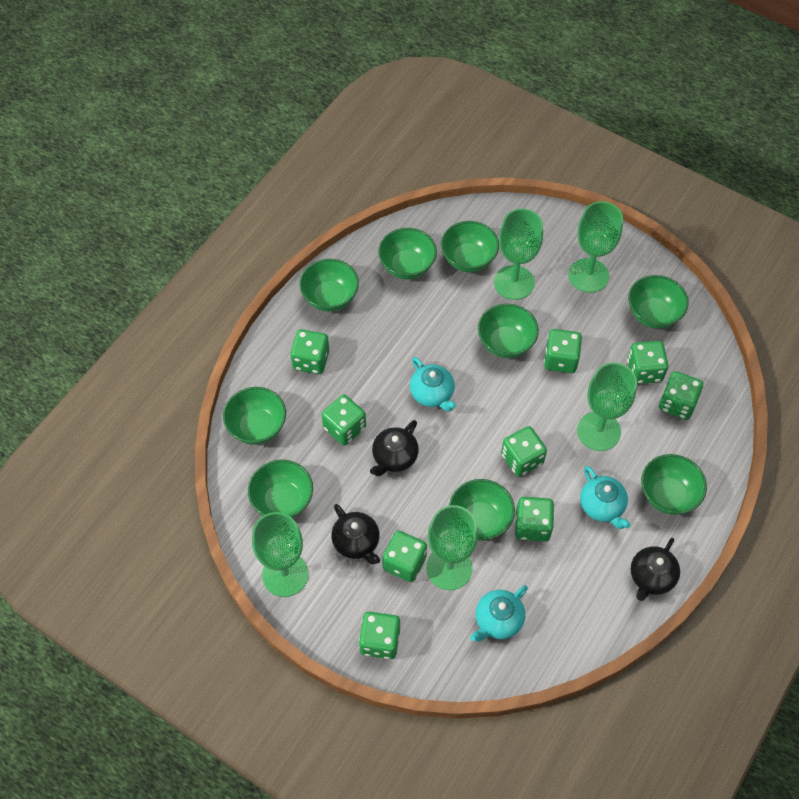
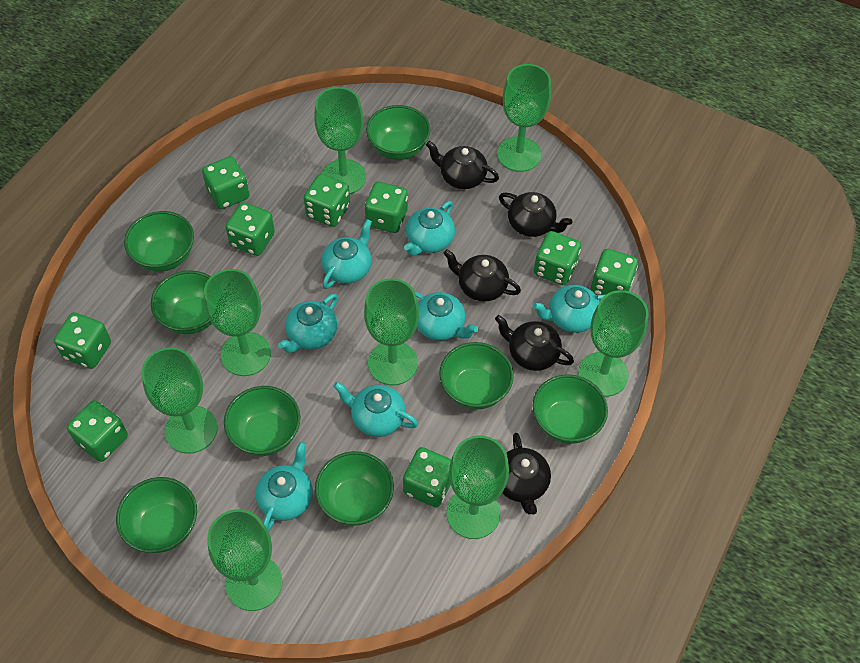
black teapot: 3 -> 5
green bowl: 9 -> 8
green goblet: 5 -> 8
turquoise teapot: 3 -> 7

